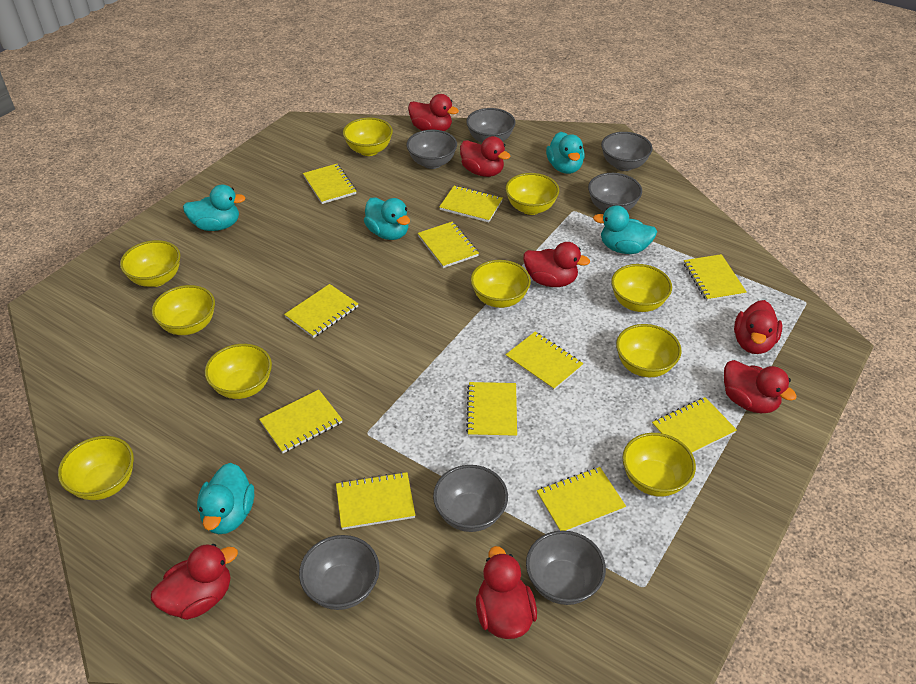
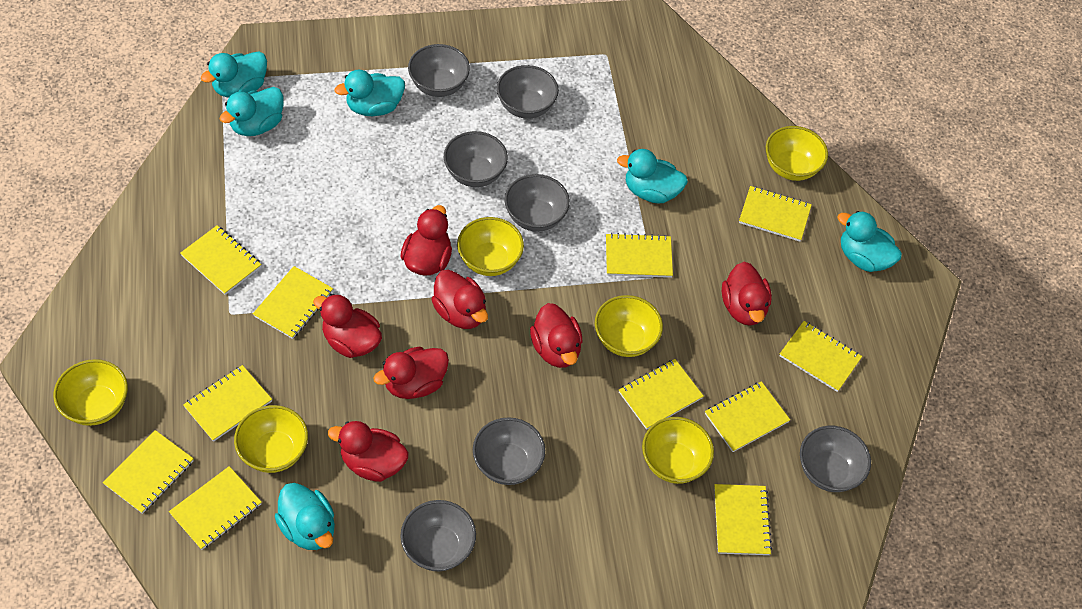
turquoise duck: 5 -> 6
yellow bowl: 10 -> 6

